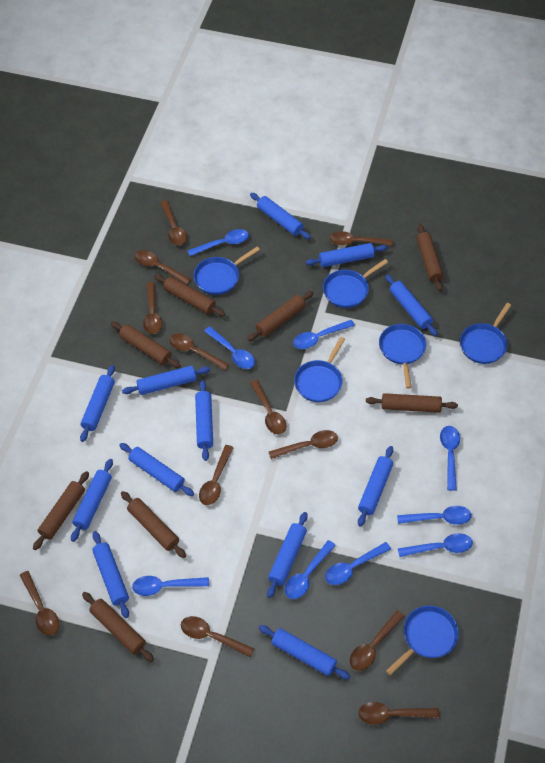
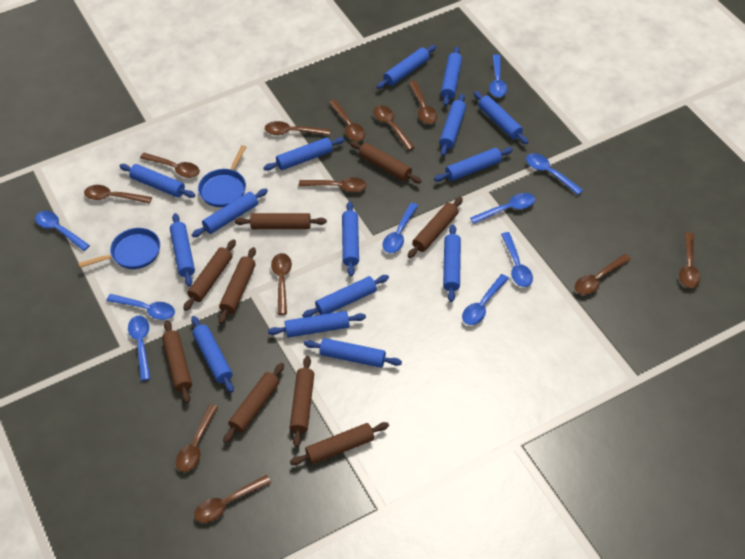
blue pan: 6 -> 2
blue rolling pin: 12 -> 15
brown rolling pin: 8 -> 9

